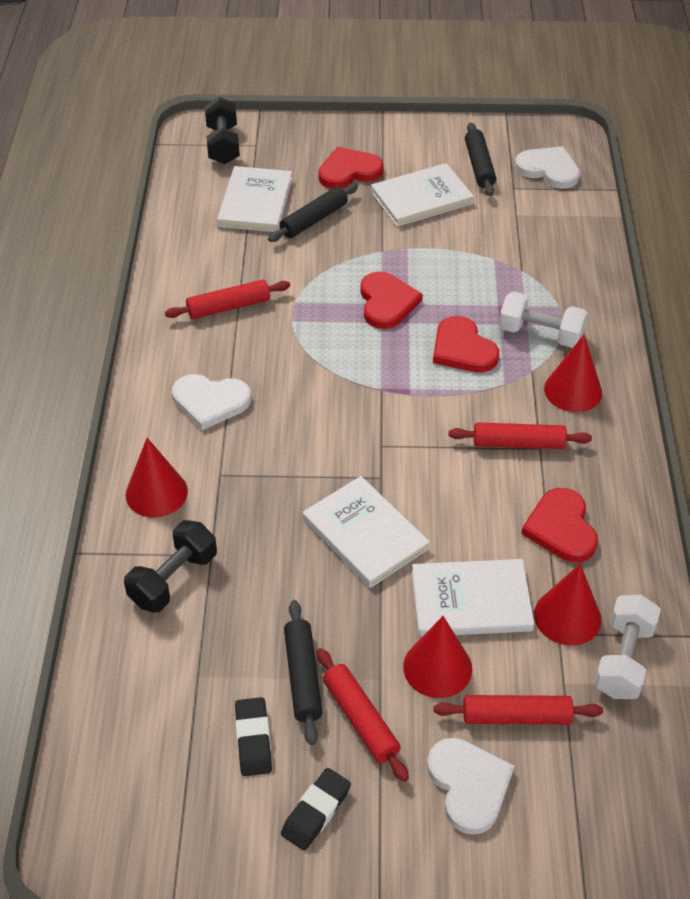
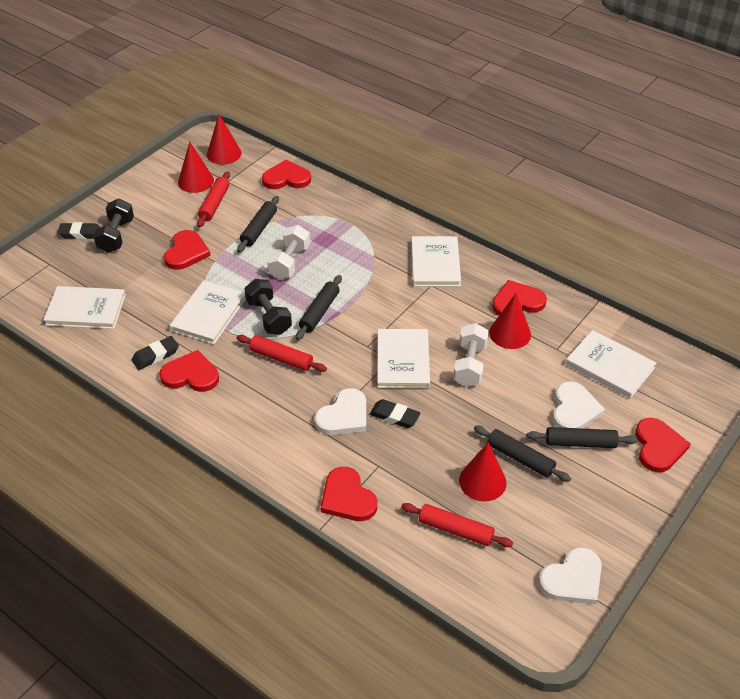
black eraser: 2 -> 3
black rolling pin: 3 -> 4
red heart: 4 -> 6
red rolling pin: 4 -> 3
white book: 4 -> 5

